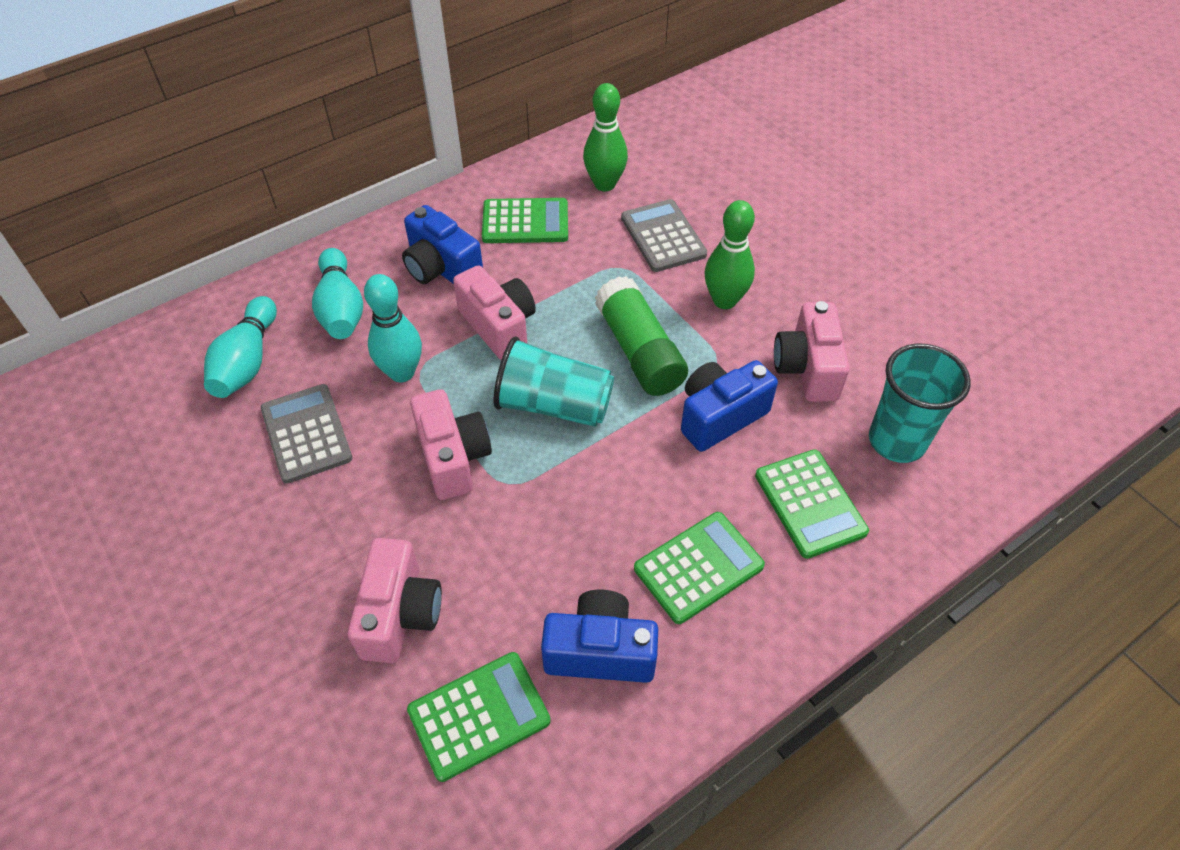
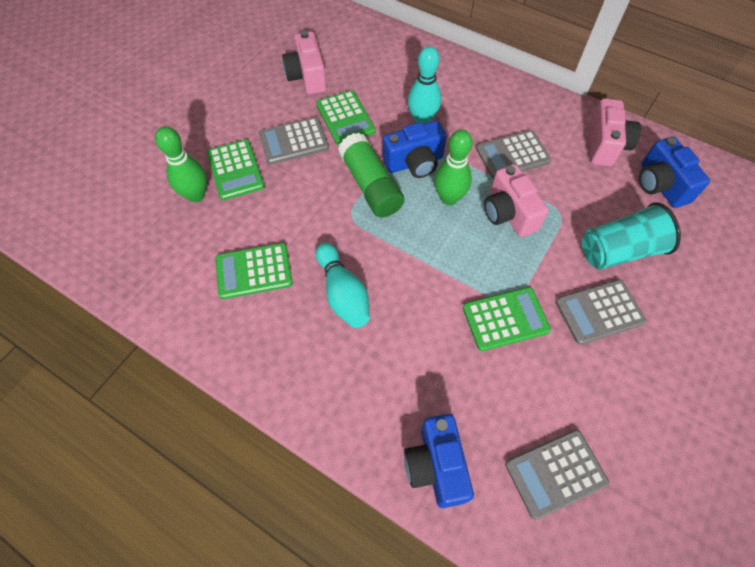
grey calculator: 2 -> 4
pink camera: 4 -> 3
turquoise bowling pin: 3 -> 2
turquoise cup: 2 -> 1

